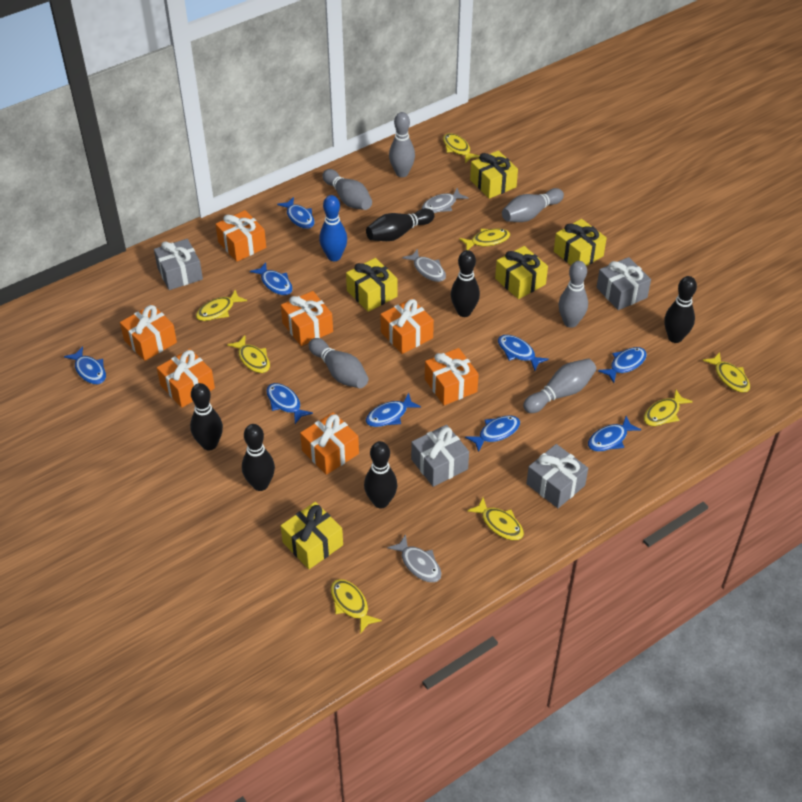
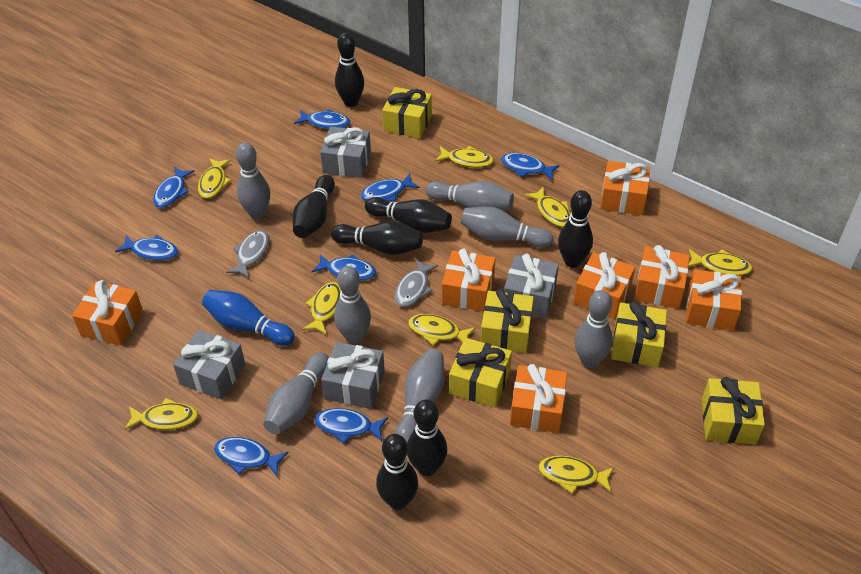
black bowling pin: 6 -> 7
blue fish: 9 -> 8
grey bowling pin: 6 -> 7
grey fish: 3 -> 2

